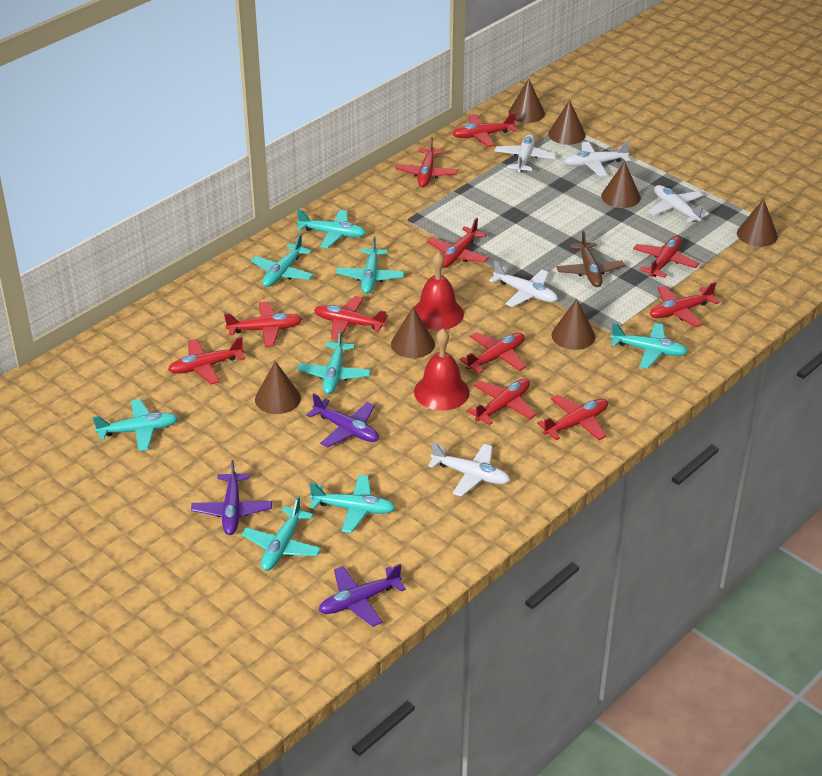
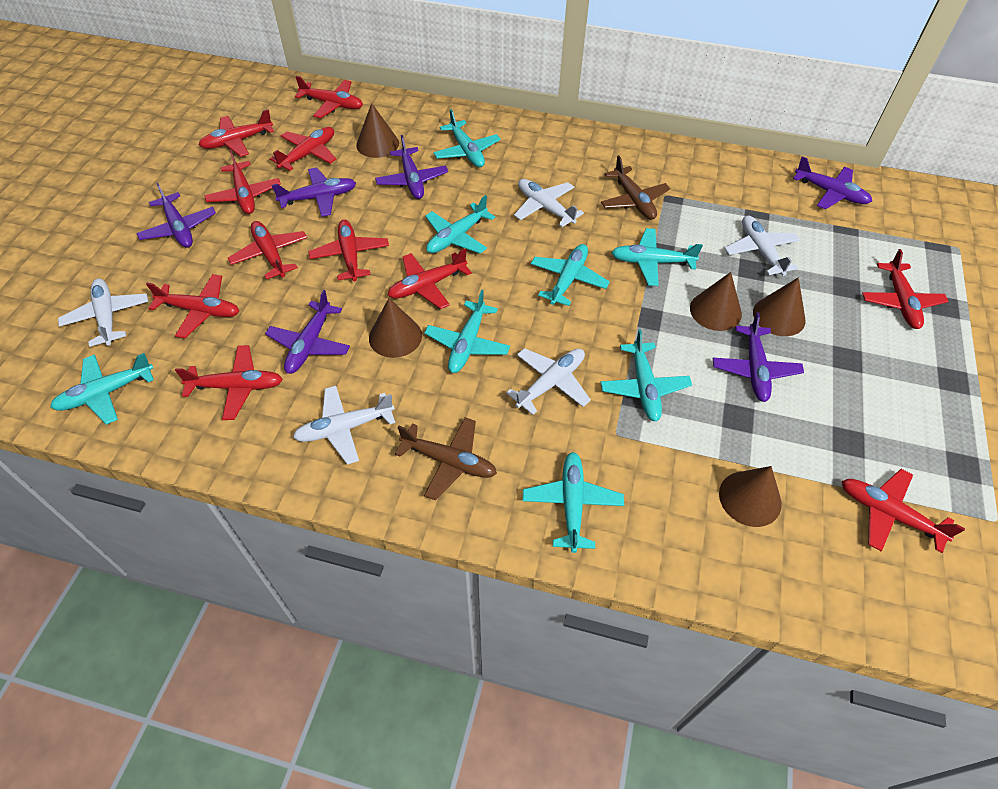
brown cone: 7 -> 5
brown plane: 1 -> 2
purple plane: 3 -> 6
red bell: 2 -> 0

